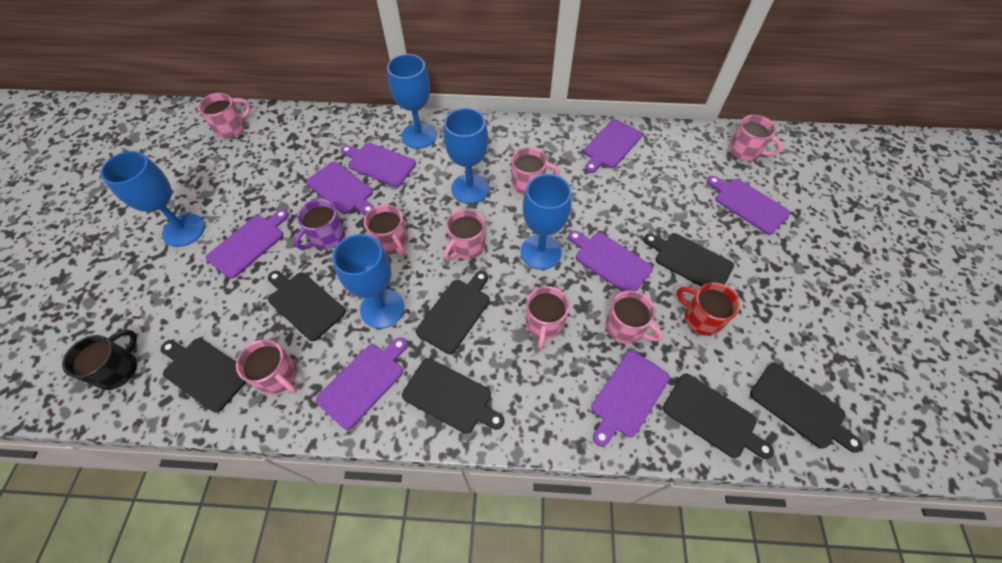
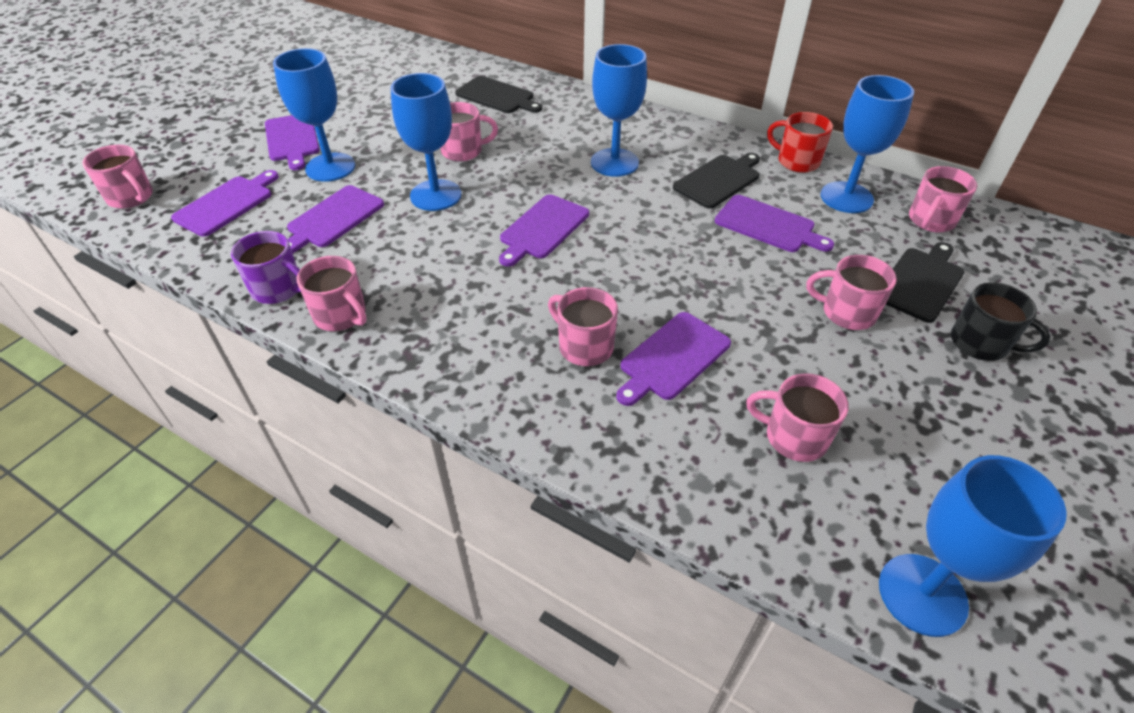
black cutting board: 7 -> 3
pink mug: 8 -> 7
purple cutting board: 8 -> 6

